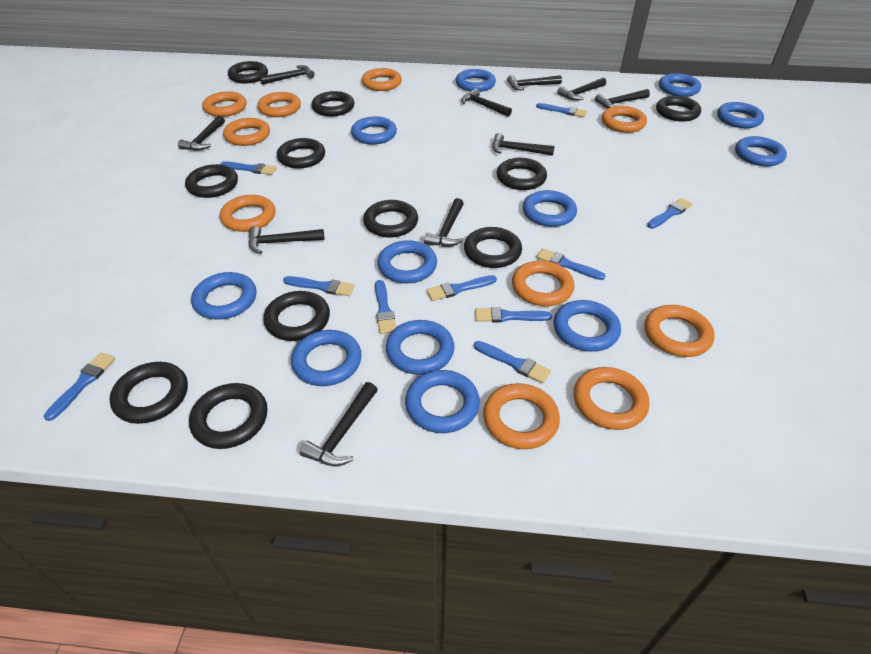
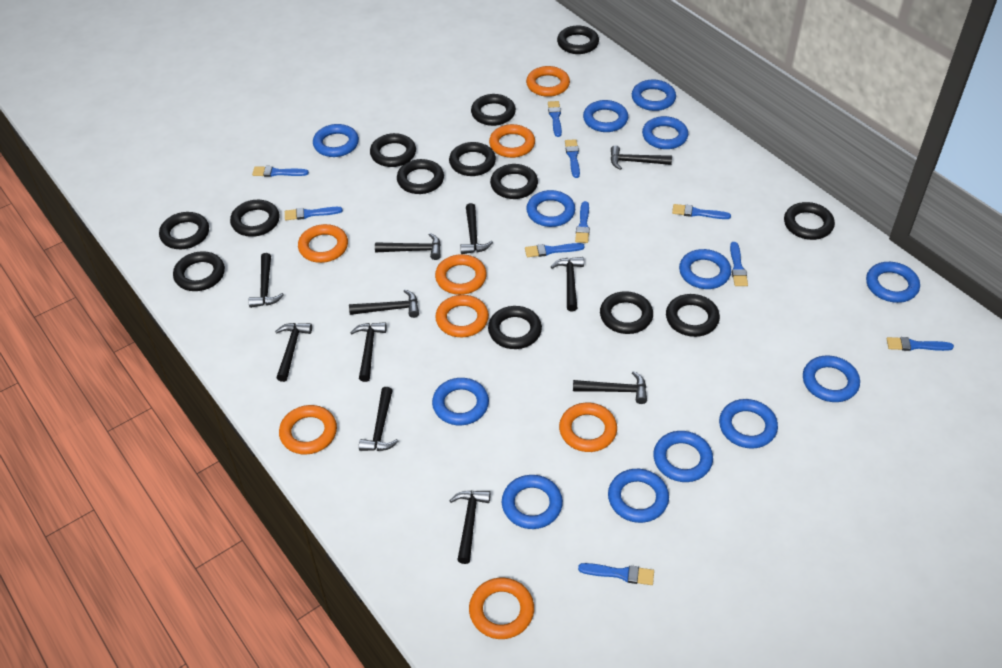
black hammer: 10 -> 11
black ring: 11 -> 13
blue ring: 12 -> 13
orange ring: 10 -> 8

